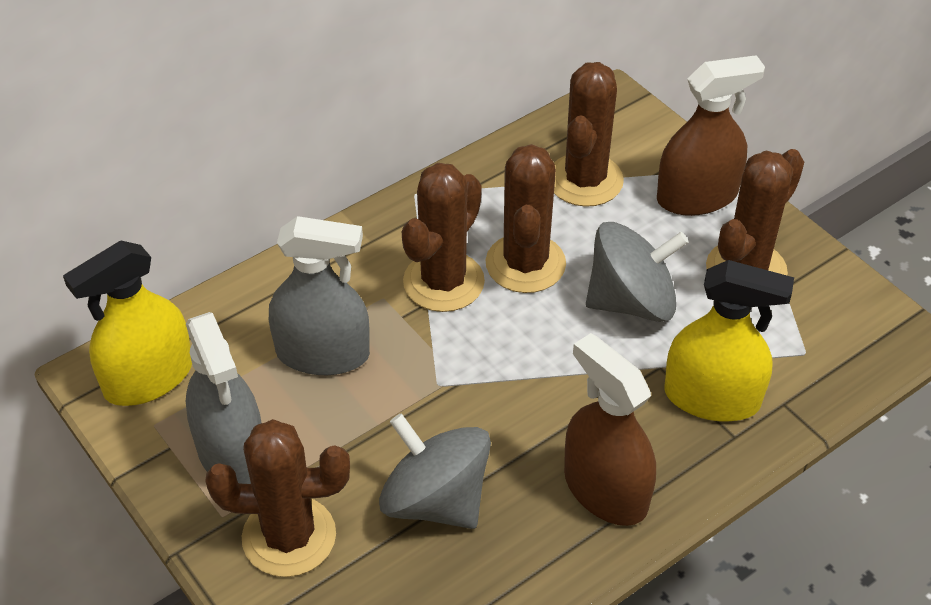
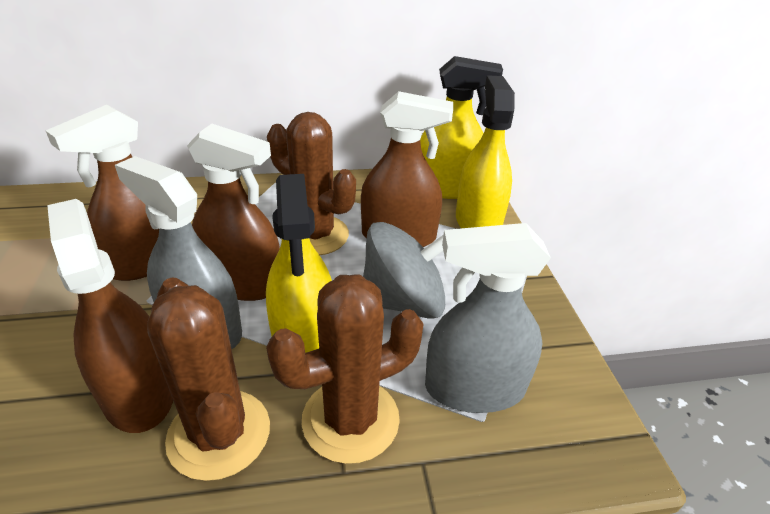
brown cactus: 5 -> 3
brown spray bottle: 2 -> 4
grey spinning top: 2 -> 1
yellow spray bottle: 2 -> 3

